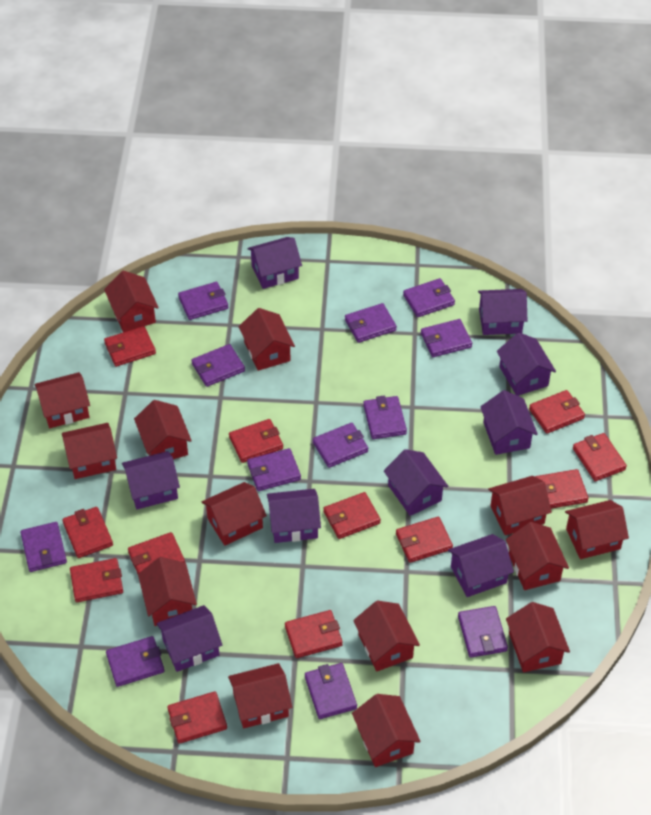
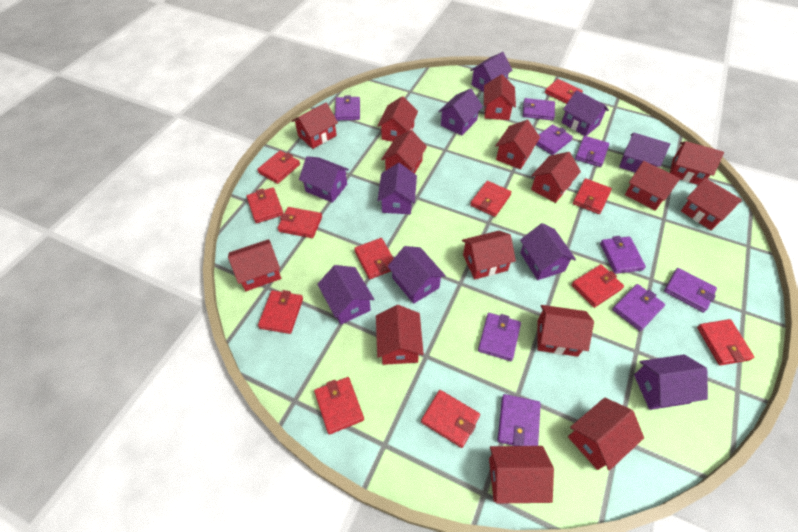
purple house: 9 -> 10
purple wallet: 12 -> 9
red house: 14 -> 15

